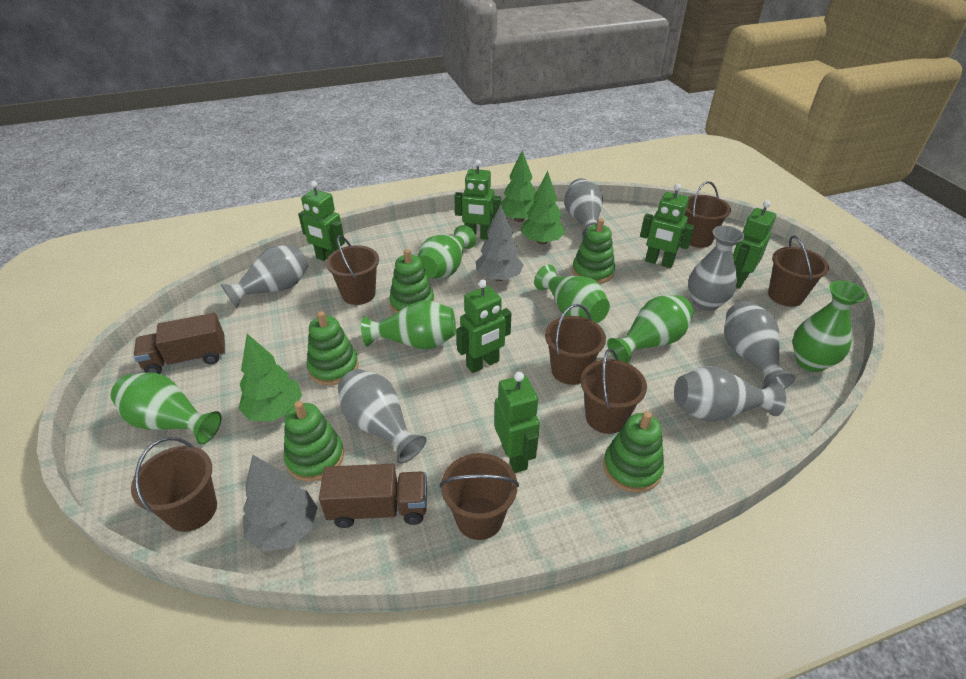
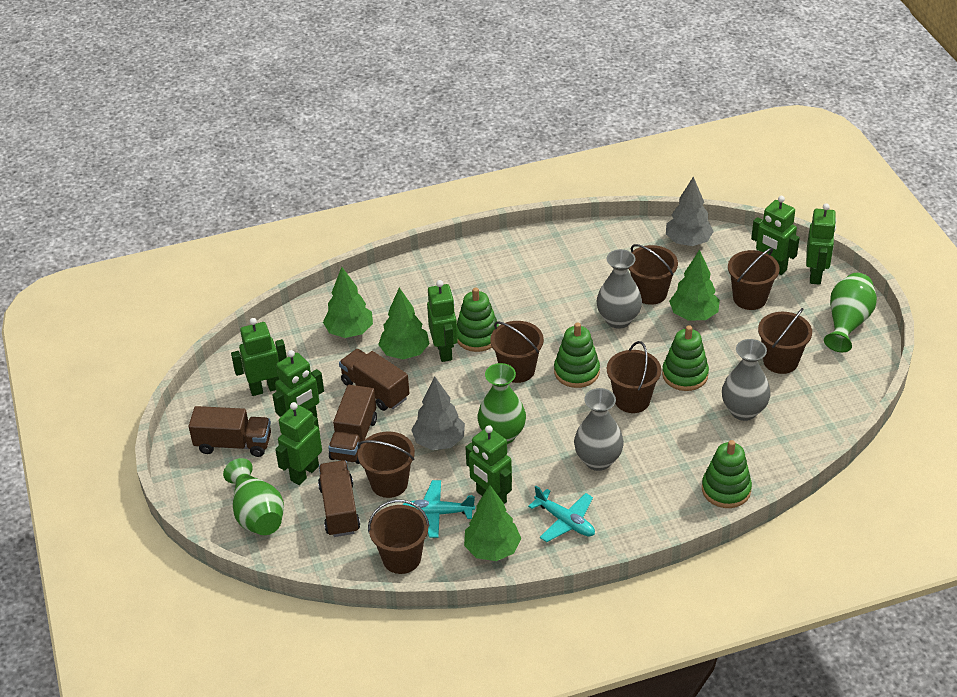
brown truck: 2 -> 4
green robot: 6 -> 7
green stacking toy: 5 -> 4
green tree: 3 -> 4
green vase: 6 -> 3
grey vase: 6 -> 3
turquoise plane: 0 -> 2

